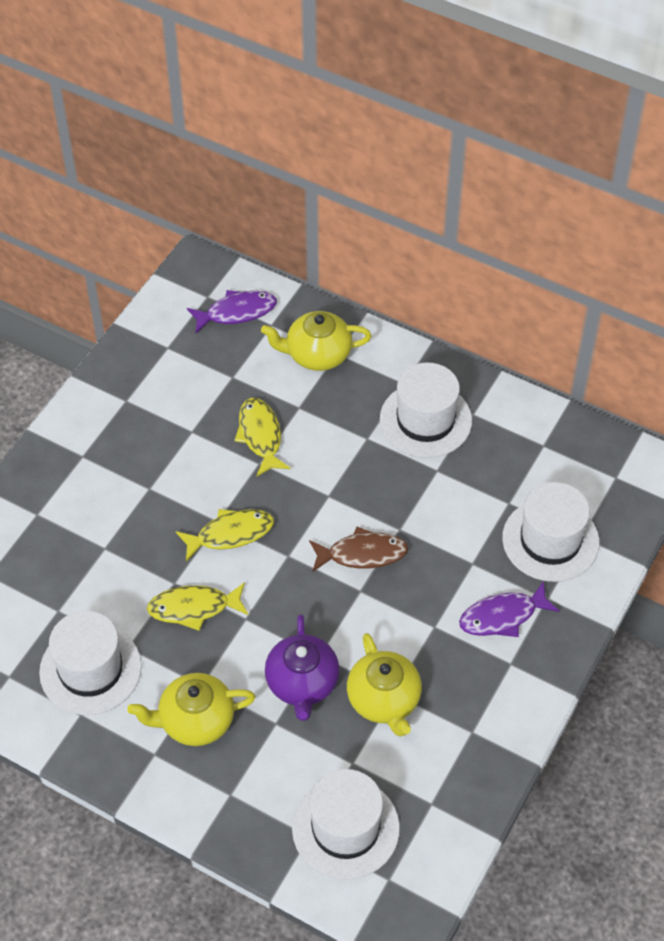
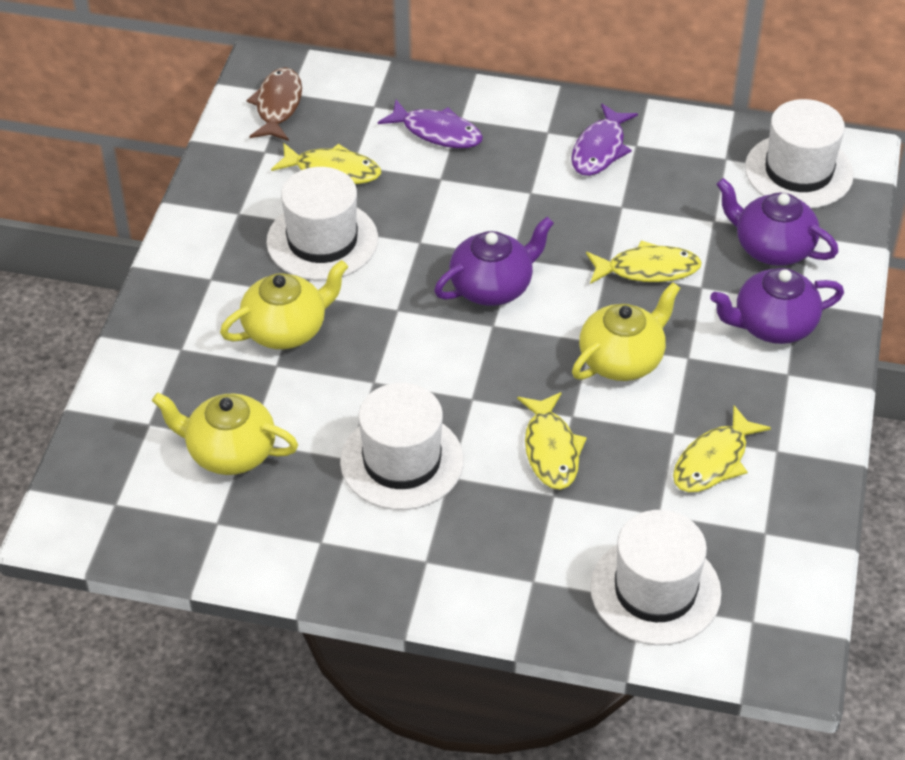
purple teapot: 1 -> 3
yellow fish: 3 -> 4

